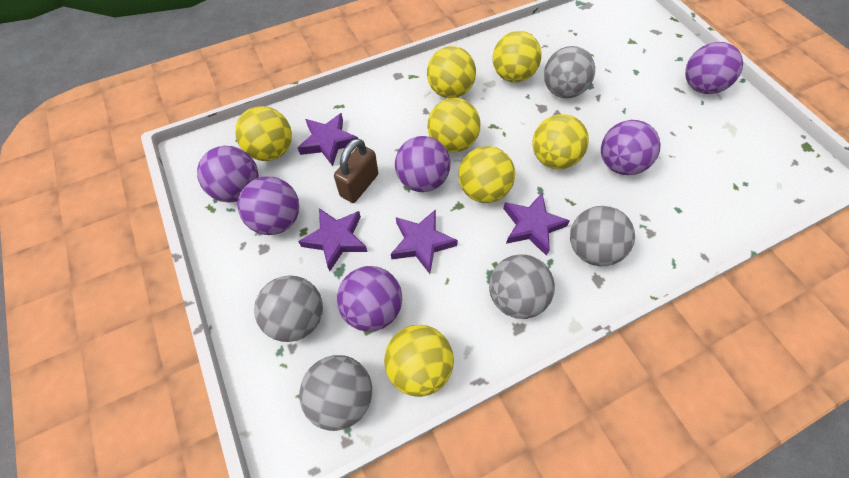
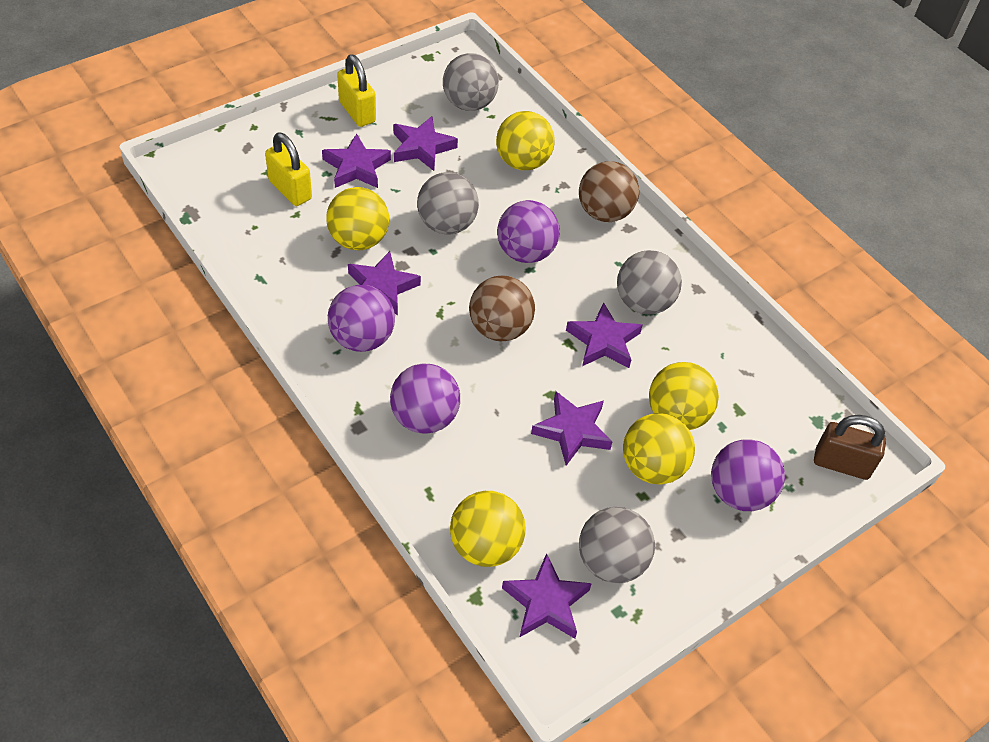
brown ball: 0 -> 2
grey ball: 5 -> 4
purple ball: 6 -> 4
purple star: 4 -> 6
yellow ball: 7 -> 5
yellow padlock: 0 -> 2

